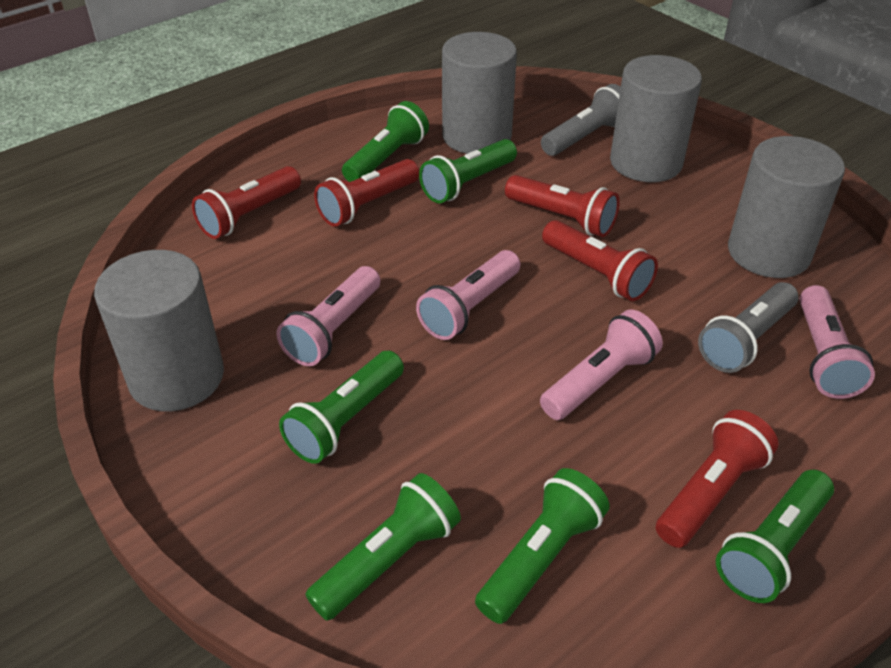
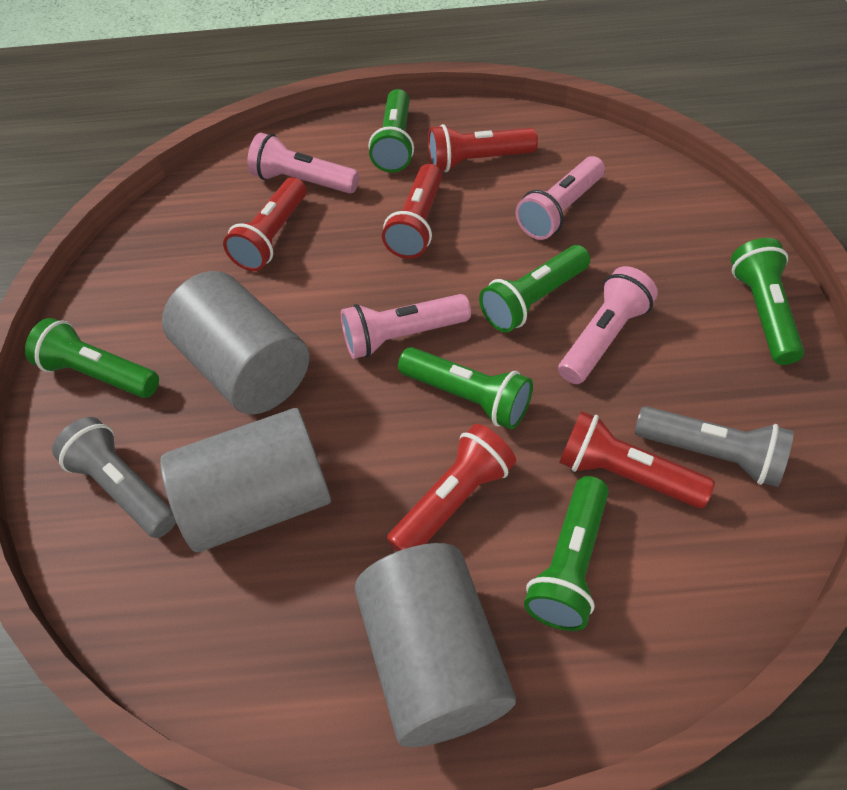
grey cylinder: 4 -> 3

